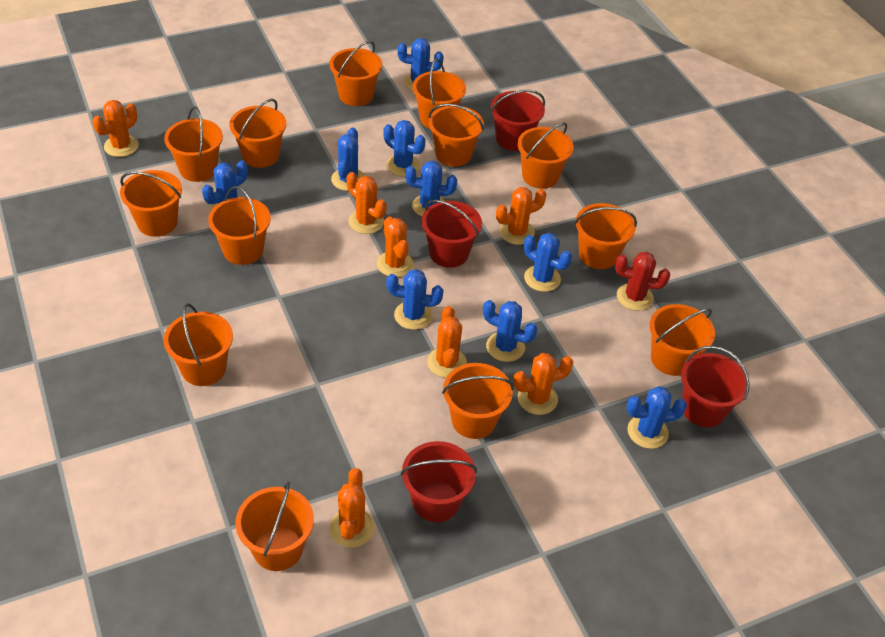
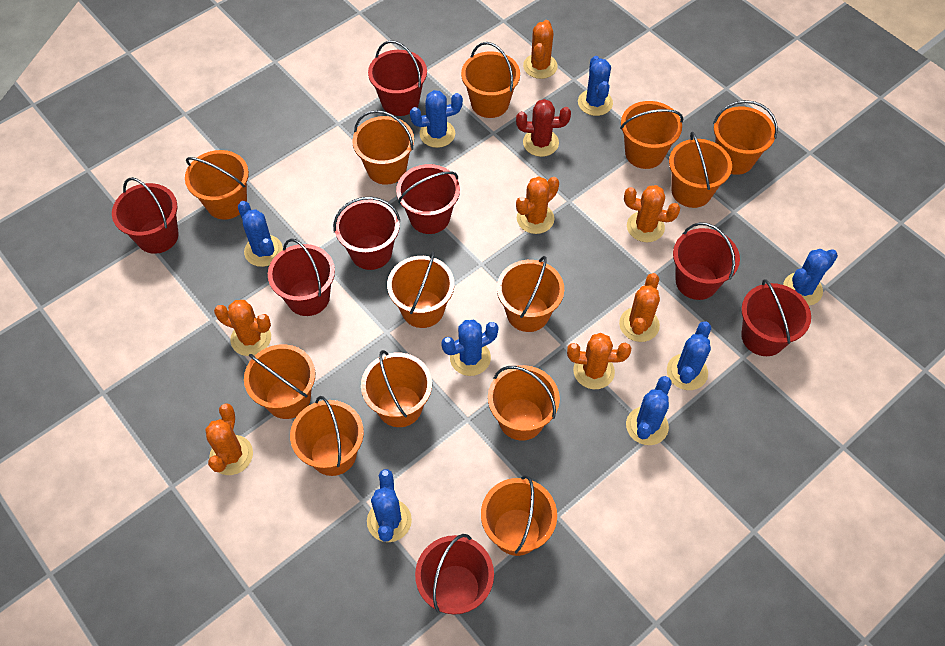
blue cactus: 9 -> 8
red bucket: 4 -> 8

